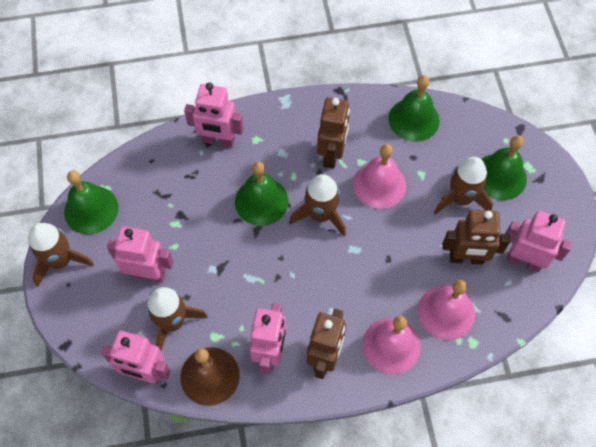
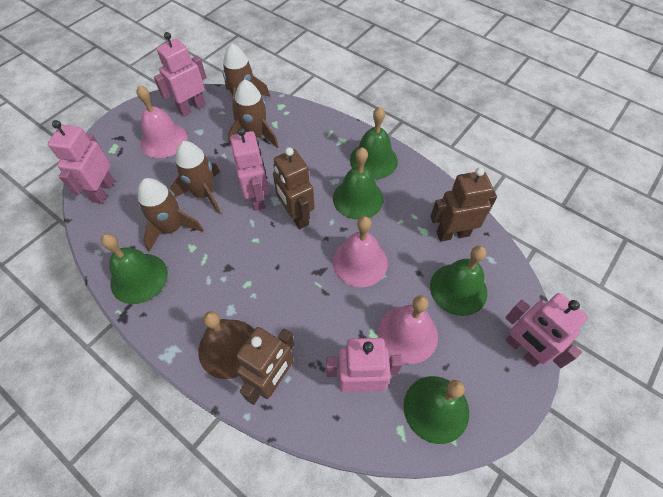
green bell: 4 -> 5

